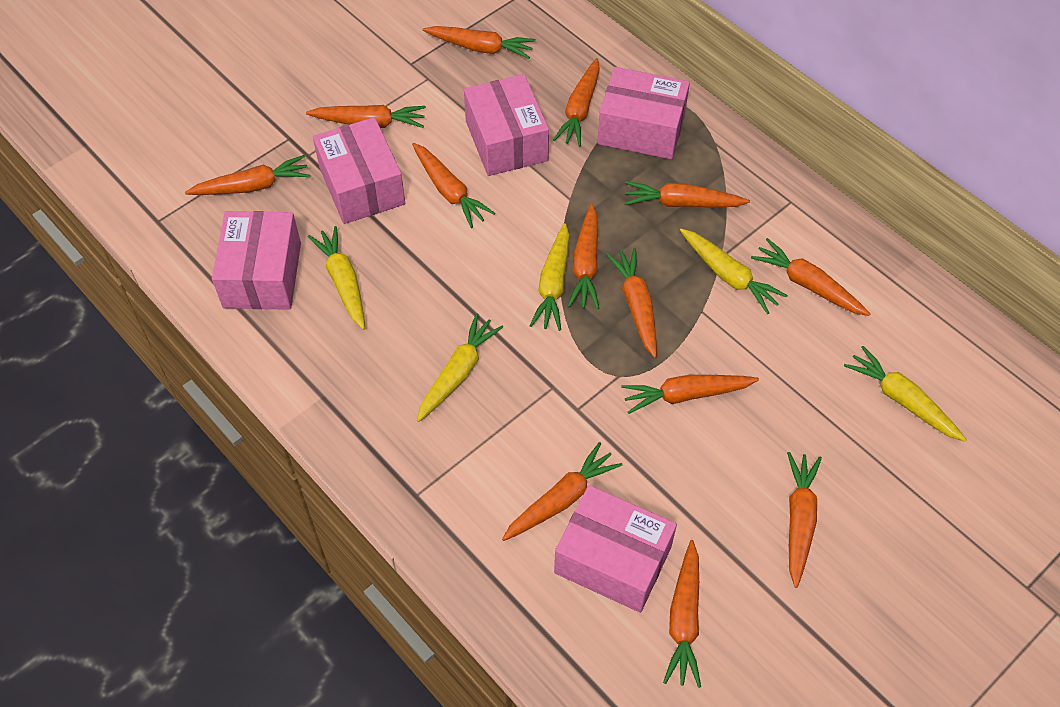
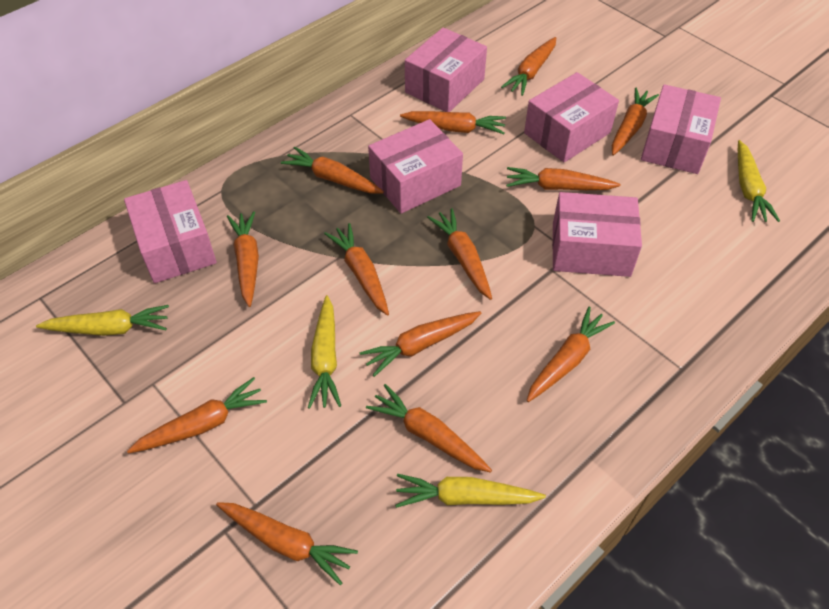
pink box: 5 -> 6
yellow carrot: 5 -> 4

